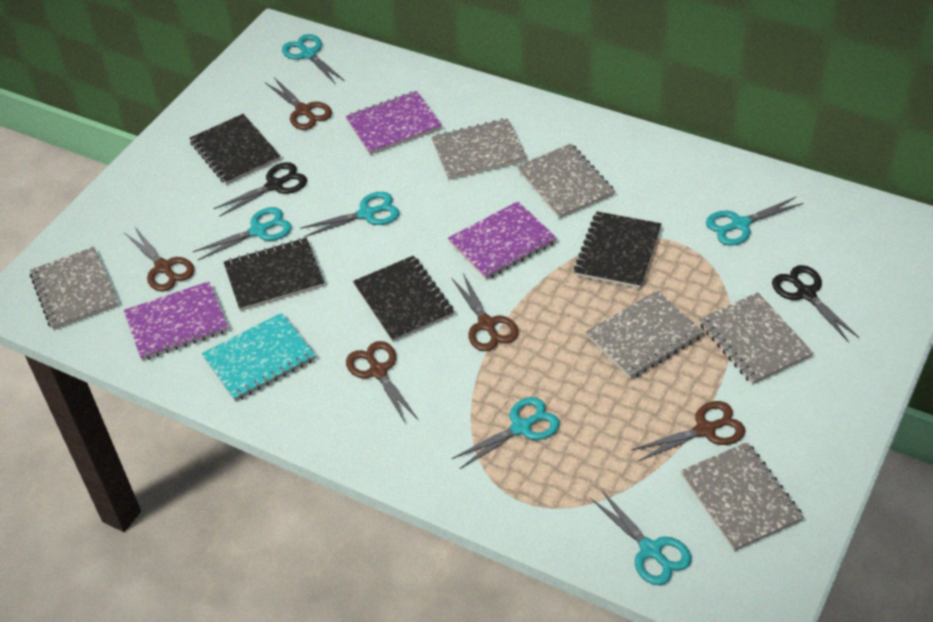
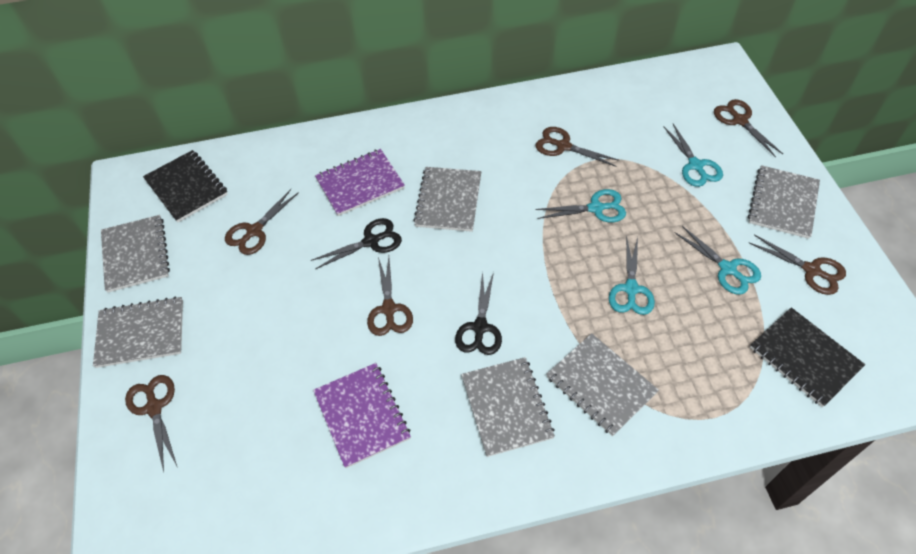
black notebook: 4 -> 2
brown scissors: 5 -> 6
purple notebook: 3 -> 2
turquoise notebook: 1 -> 0
turquoise scissors: 6 -> 4

